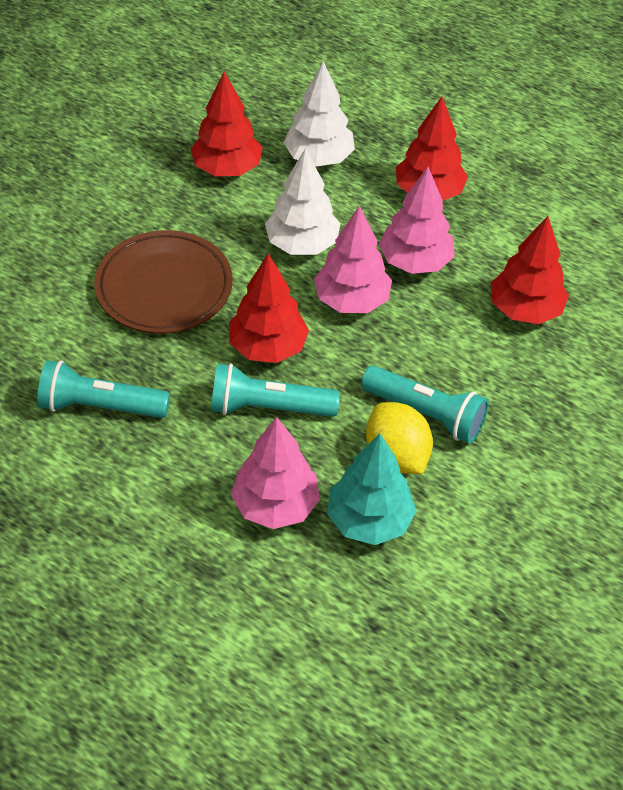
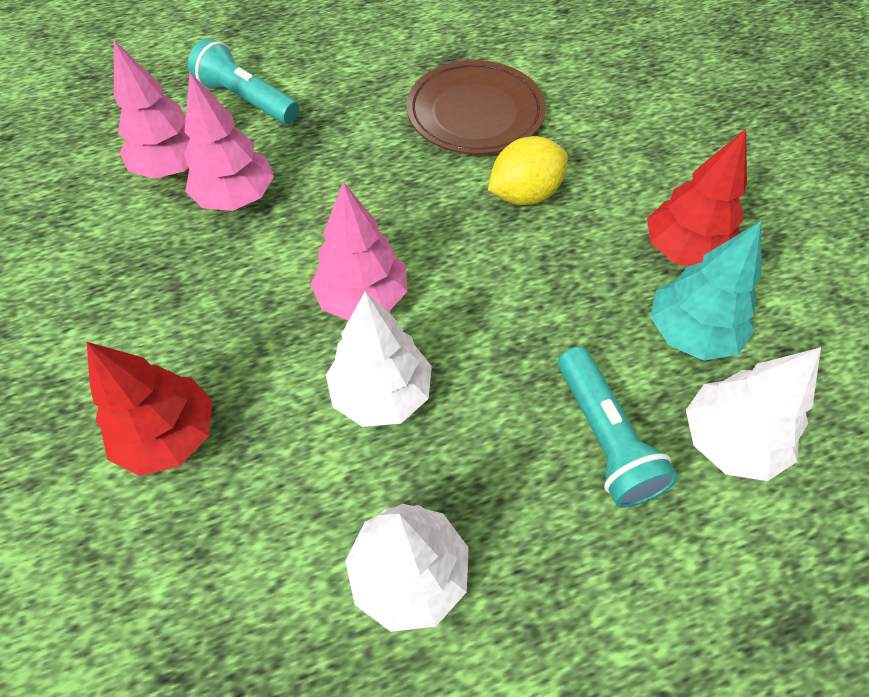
red tree: 4 -> 2
turquoise flashlight: 3 -> 2
white tree: 2 -> 3

